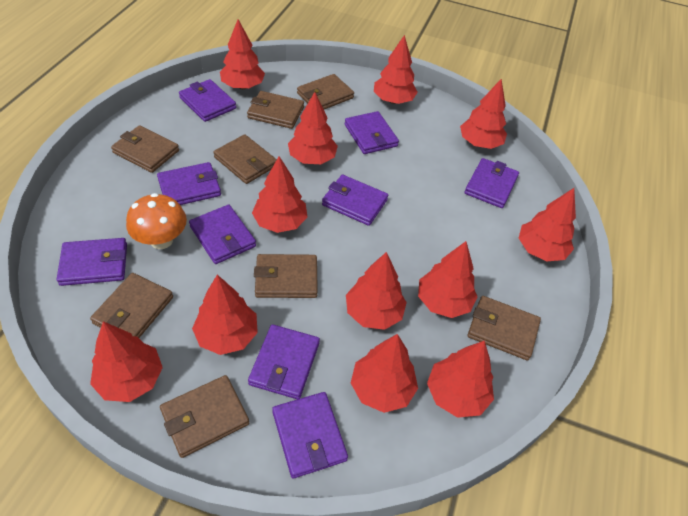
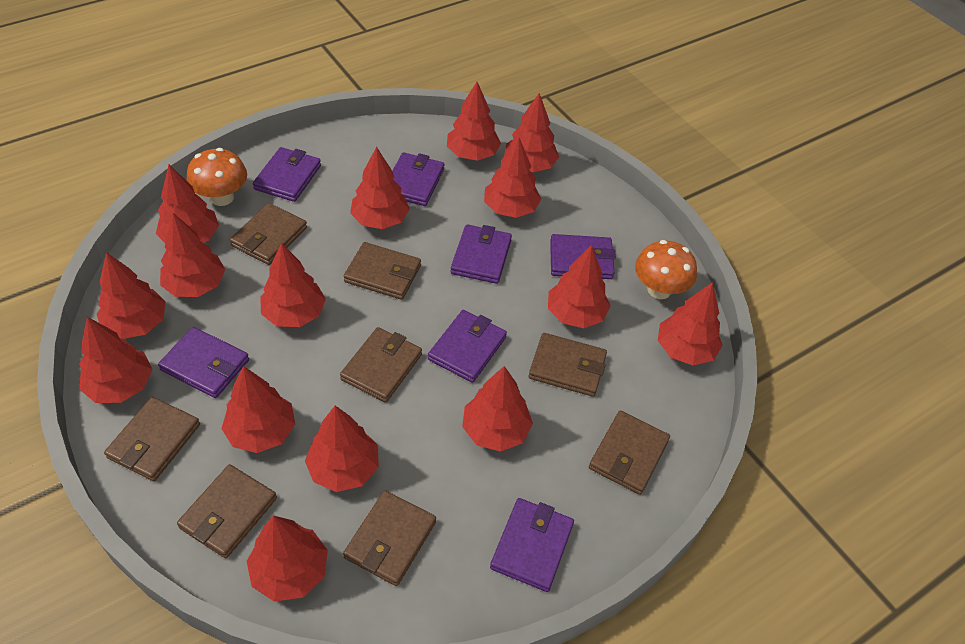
orange mushroom: 1 -> 2
purple wallet: 9 -> 7
red tree: 12 -> 15

